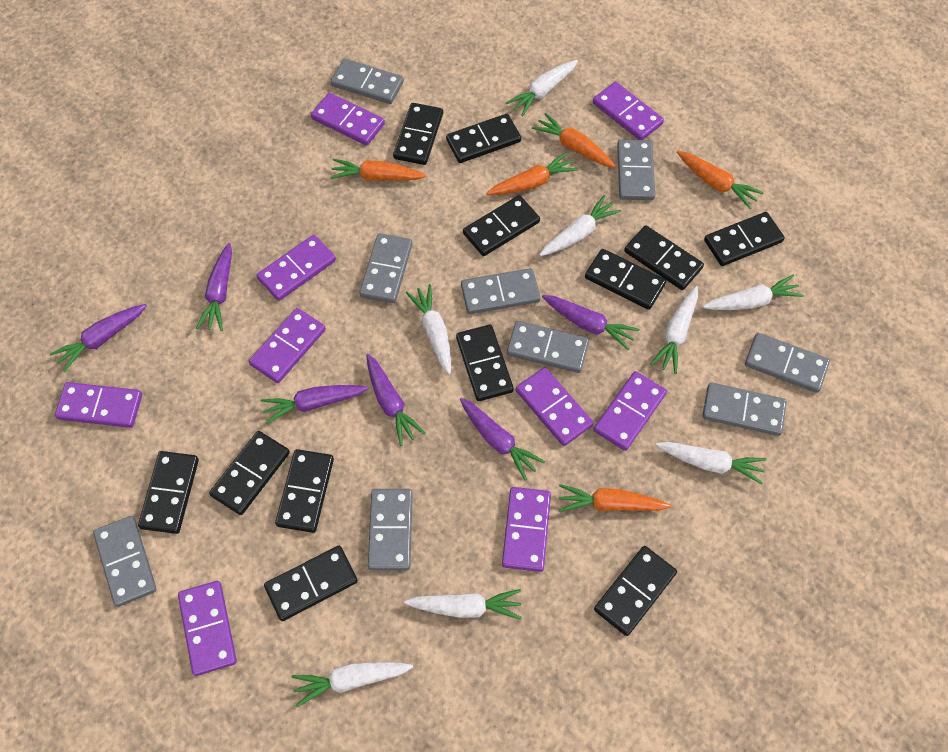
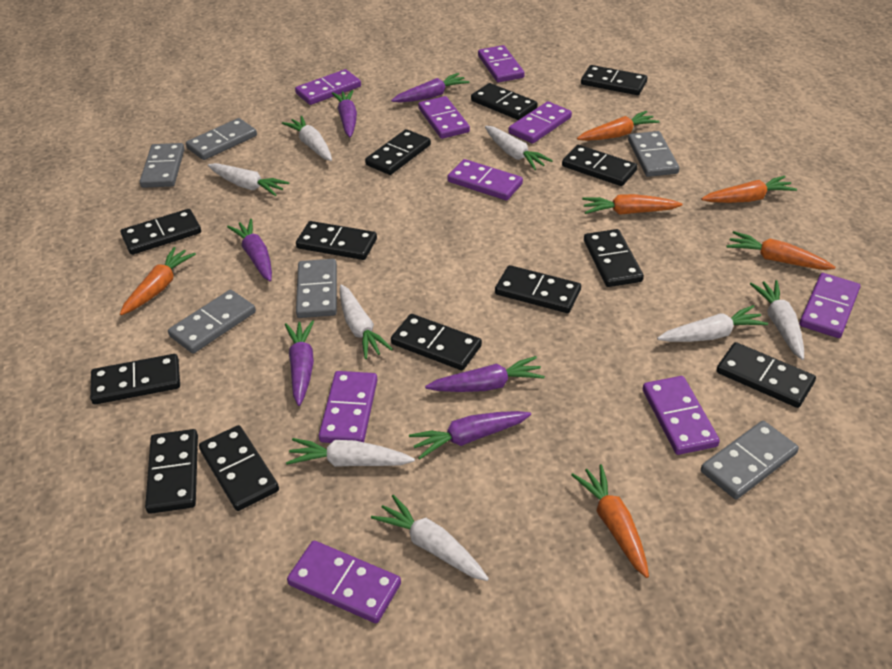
black domino: 12 -> 13
grey domino: 9 -> 6
orange carrot: 5 -> 6

